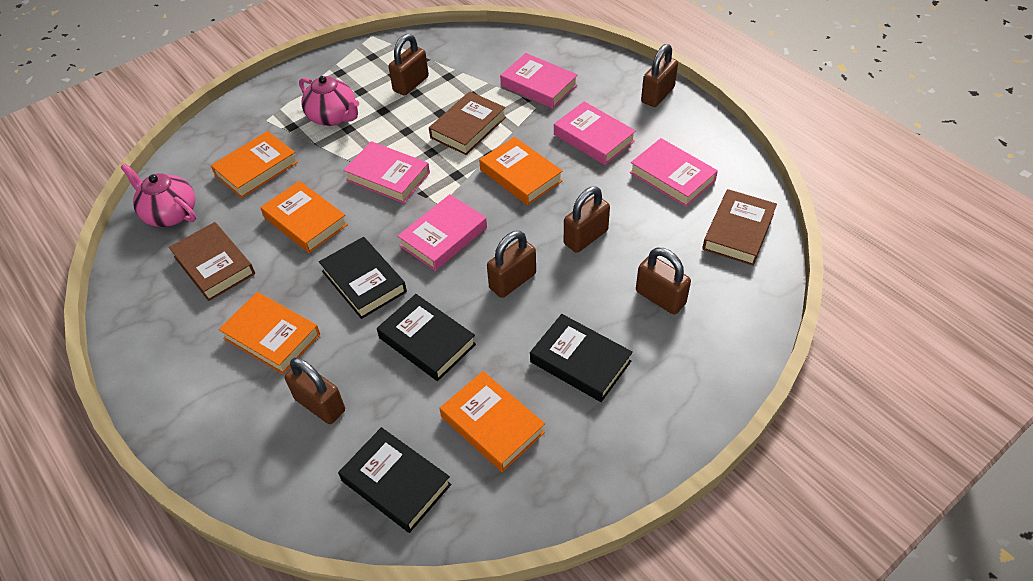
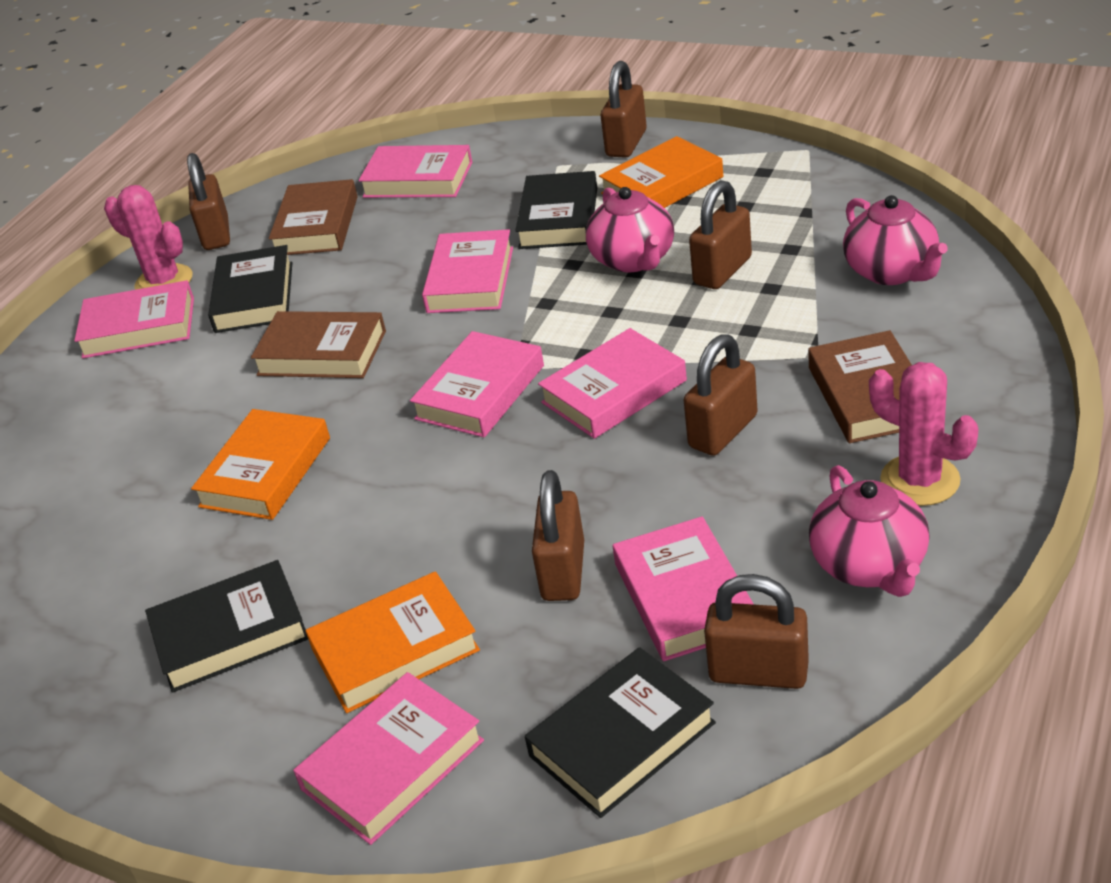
orange book: 5 -> 3
pink book: 5 -> 7
pink cactus: 0 -> 2
pink teapot: 2 -> 3

